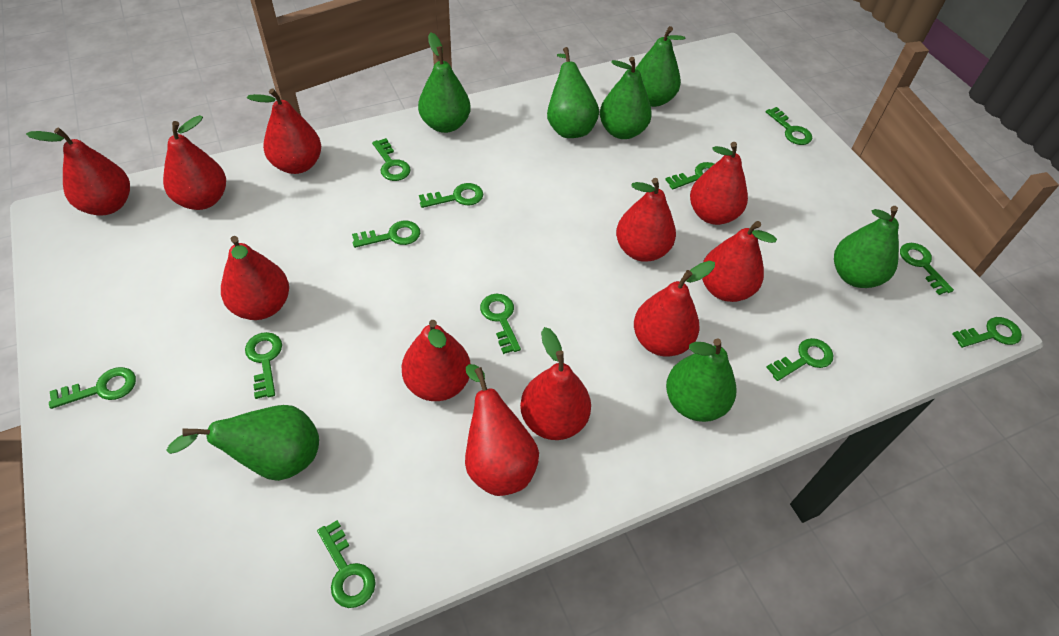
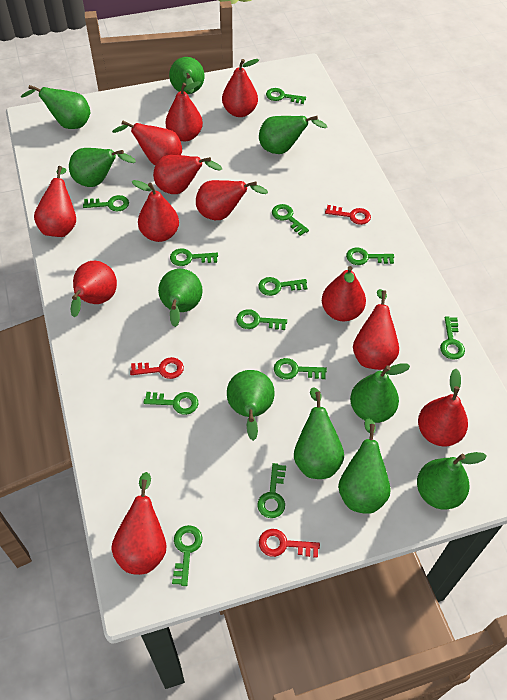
green pear: 7 -> 10
red key: 0 -> 3
red pear: 11 -> 12

